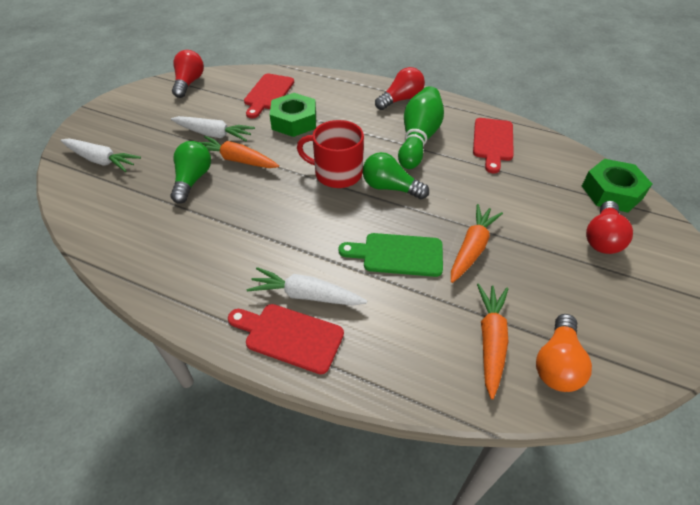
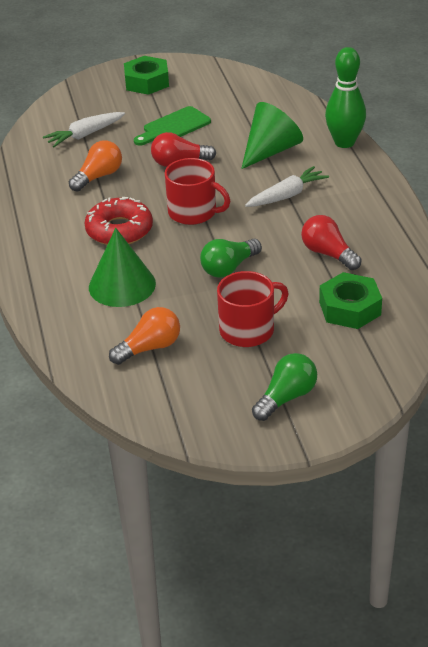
green cone: 0 -> 2
orange carrot: 3 -> 0
orange light bulb: 1 -> 2
red cutting board: 3 -> 0
red donut: 0 -> 1
red light bulb: 3 -> 2
red mug: 1 -> 2
white carrot: 3 -> 2

